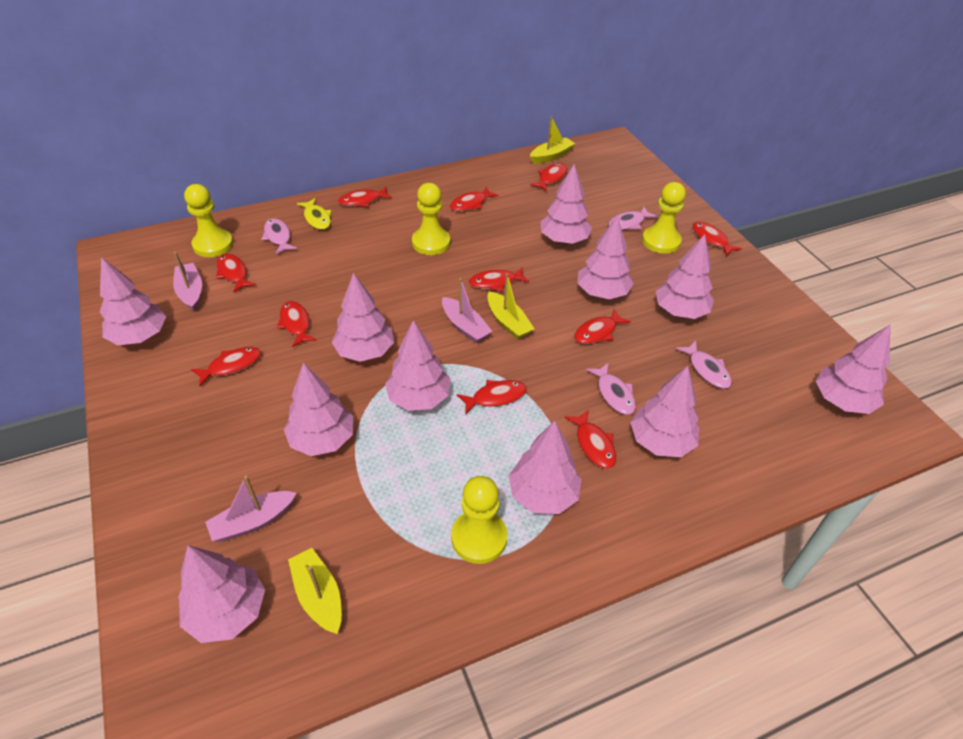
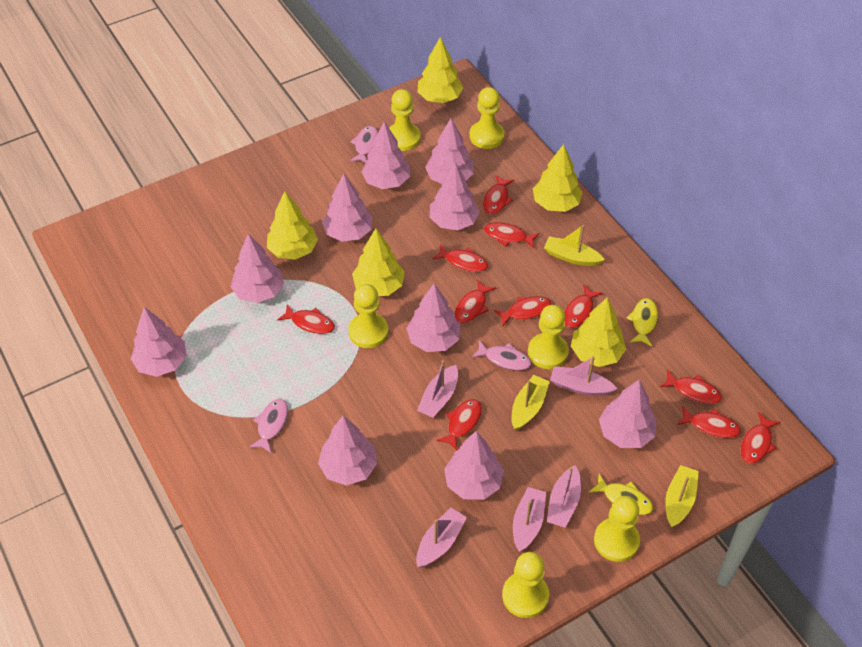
pink boat: 3 -> 5
pink fish: 4 -> 3
pink tree: 11 -> 10
yellow fish: 1 -> 2
yellow pawn: 4 -> 6
yellow tree: 0 -> 5

